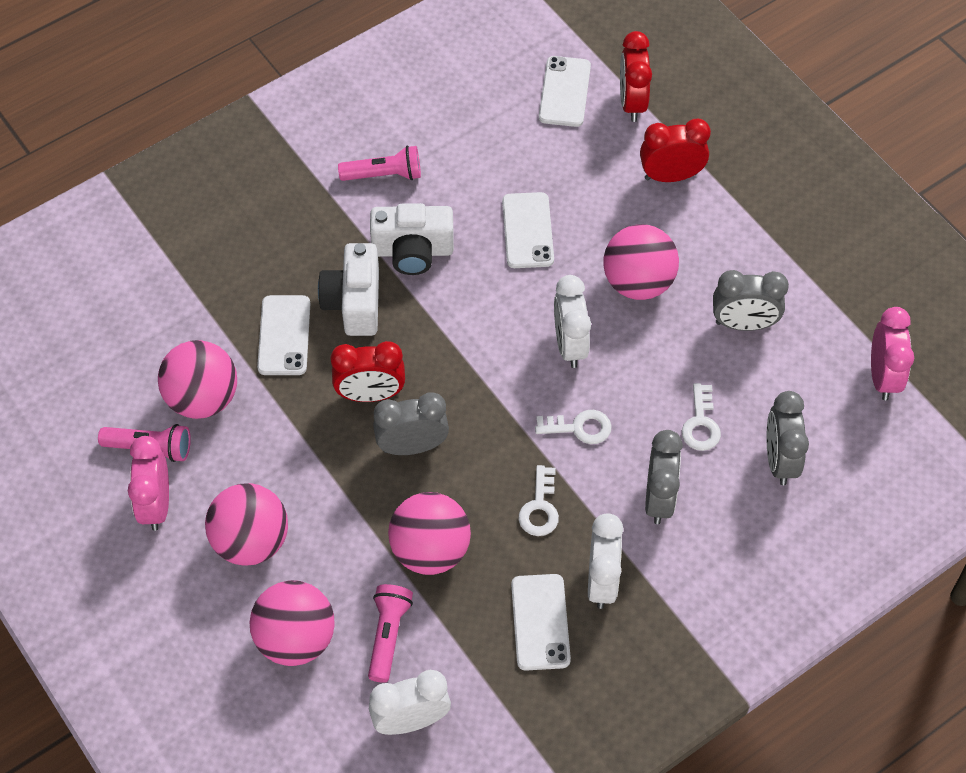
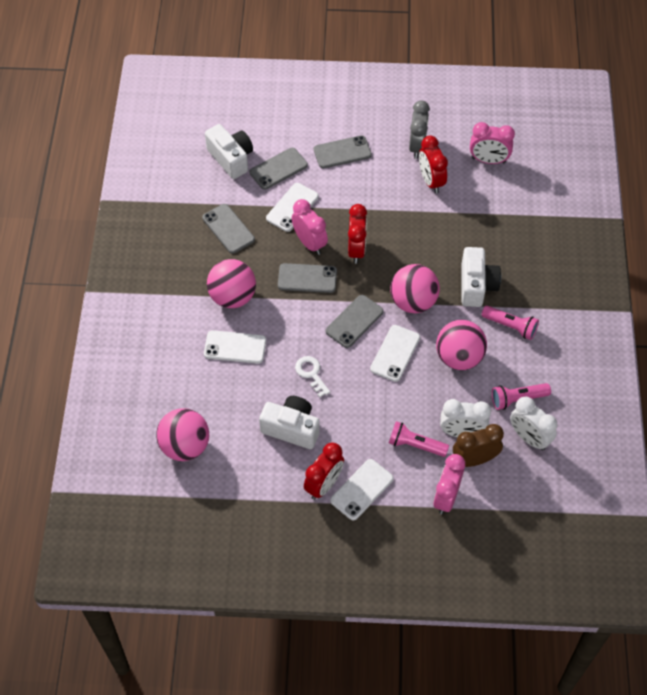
brown clock: 0 -> 1
grey clock: 4 -> 1
grey phone: 0 -> 5
pink ball: 5 -> 4
pink clock: 2 -> 3
white camera: 2 -> 3
white clock: 3 -> 2
white key: 3 -> 1

